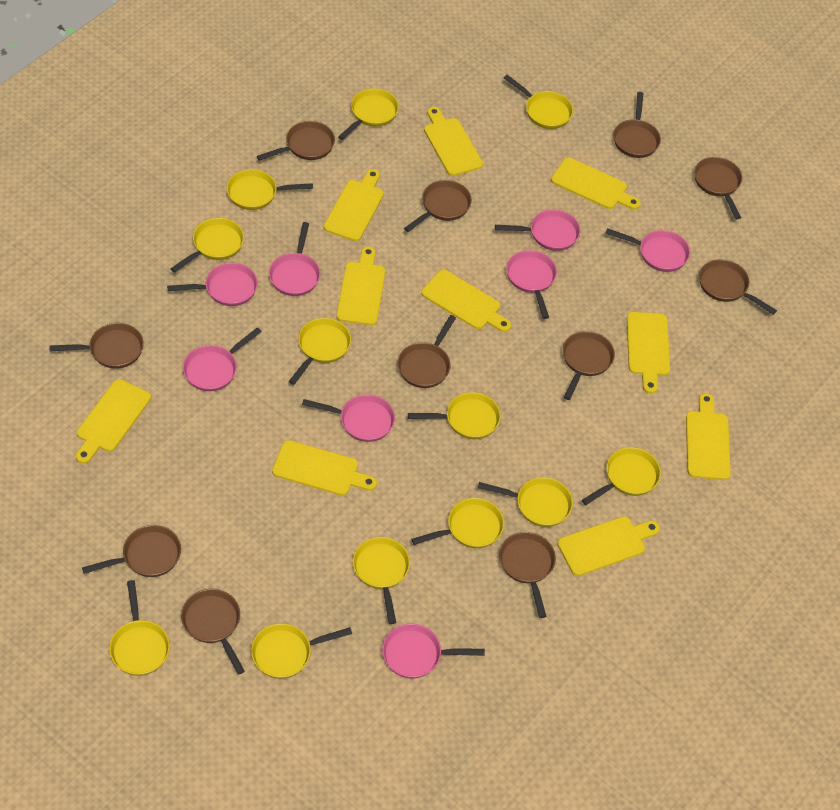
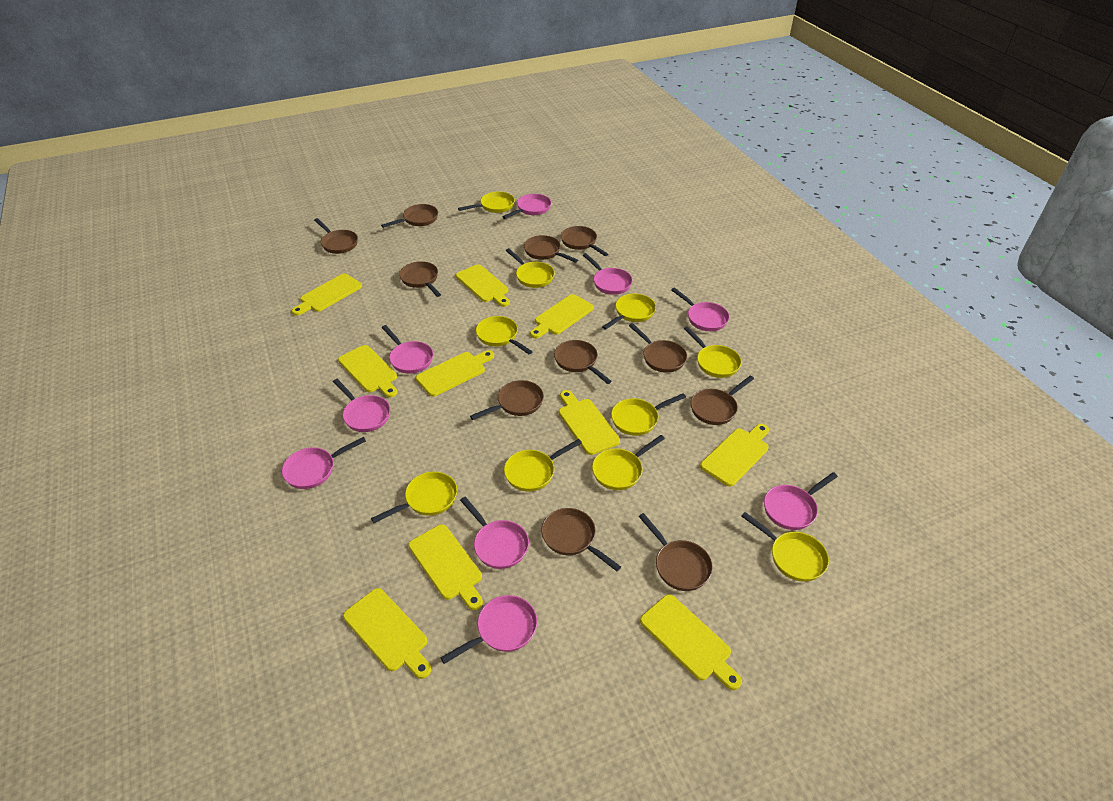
pink pan: 8 -> 9
yellow pan: 12 -> 10

